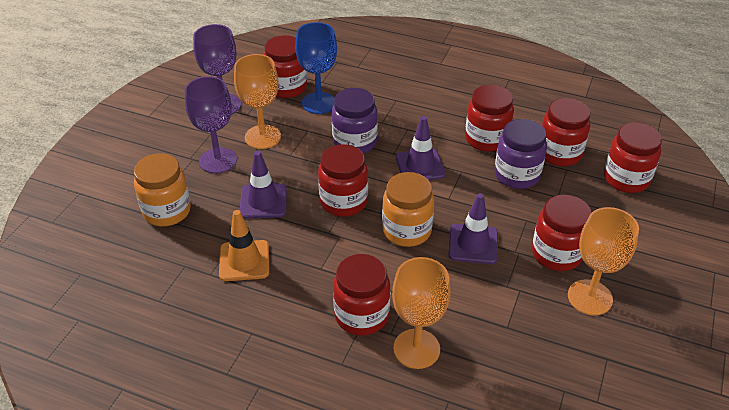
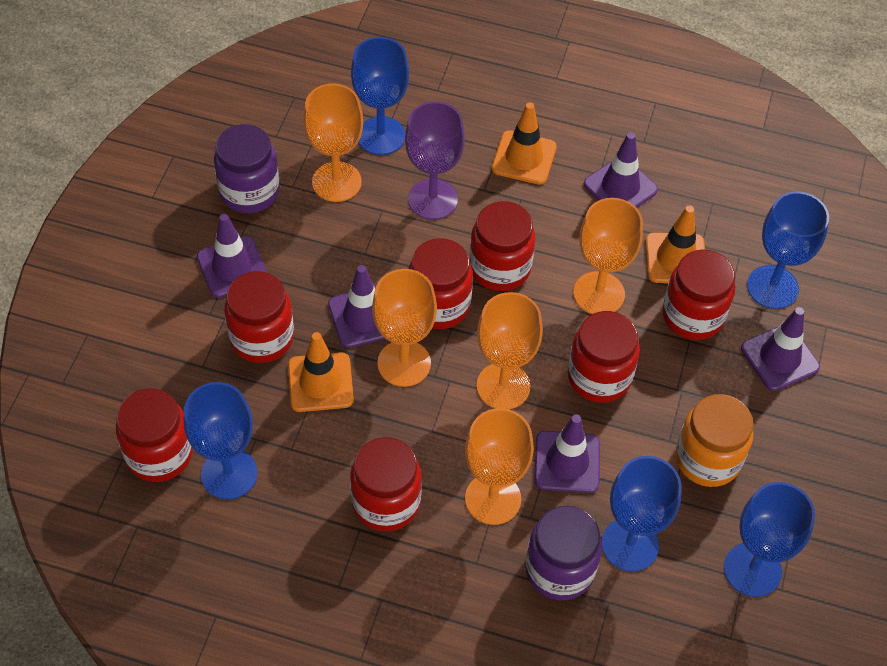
blue goblet: 1 -> 5
orange goblet: 3 -> 5
orange jar: 2 -> 1
orange traffic cone: 1 -> 3
purple goblet: 2 -> 1
purple traffic cone: 3 -> 5

